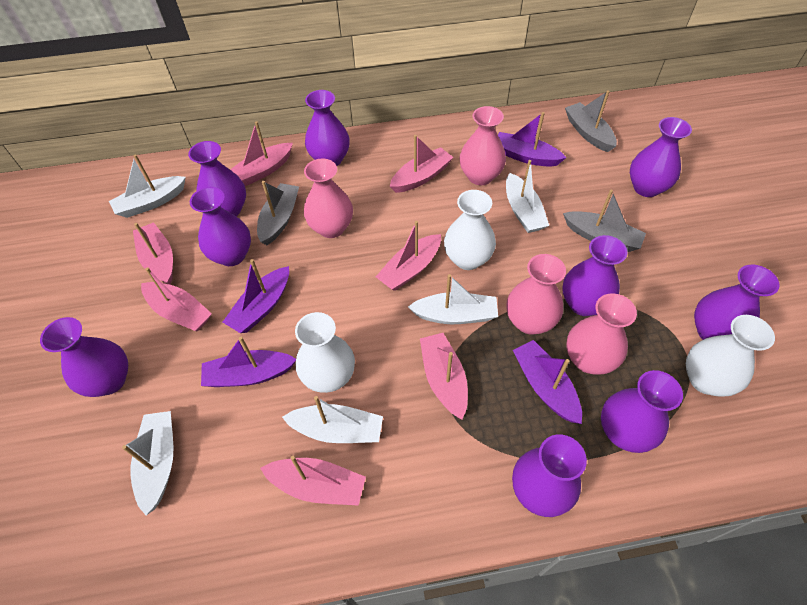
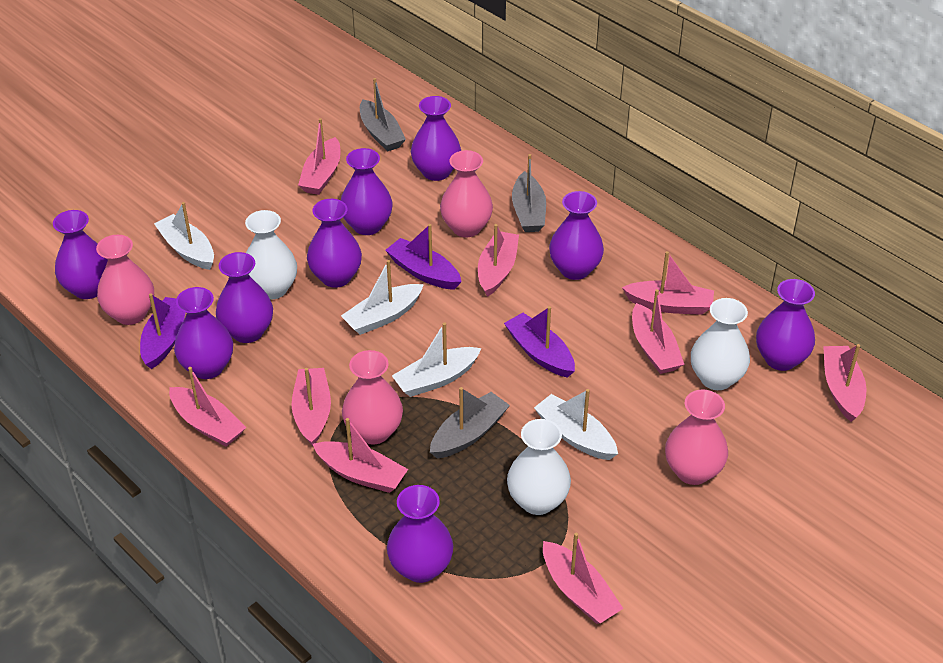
pink boat: 7 -> 9
purple boat: 4 -> 3
white boat: 5 -> 4

